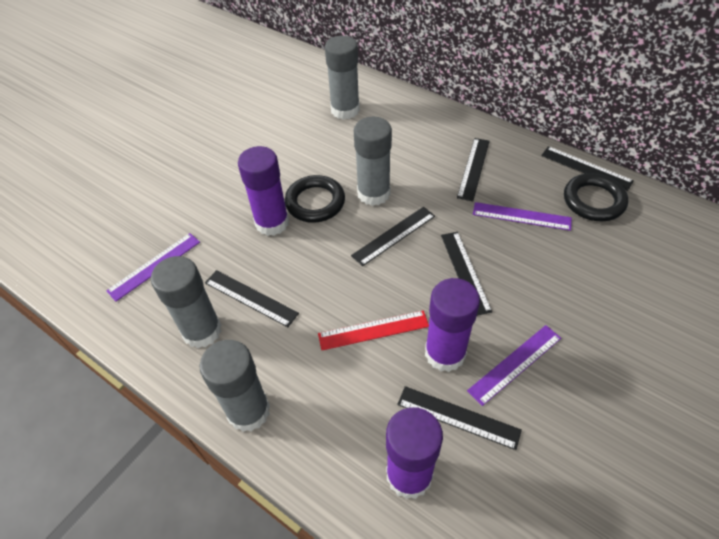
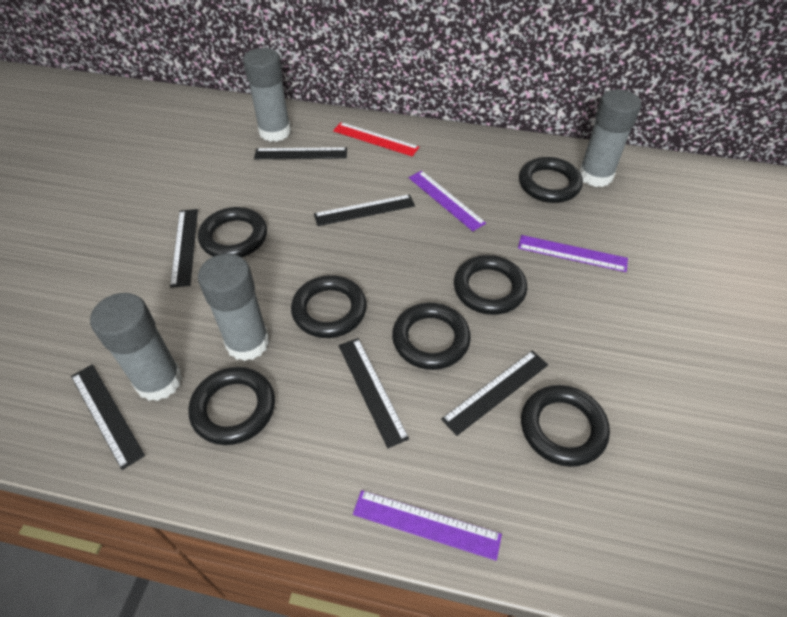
black ring: 2 -> 7
purple glue stick: 3 -> 0

